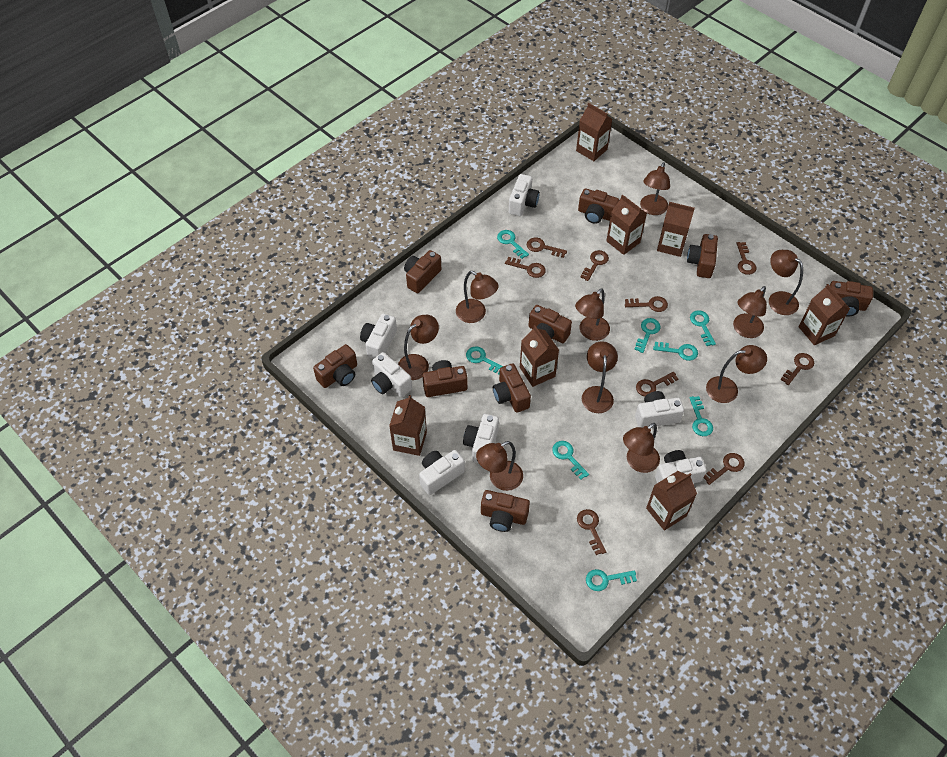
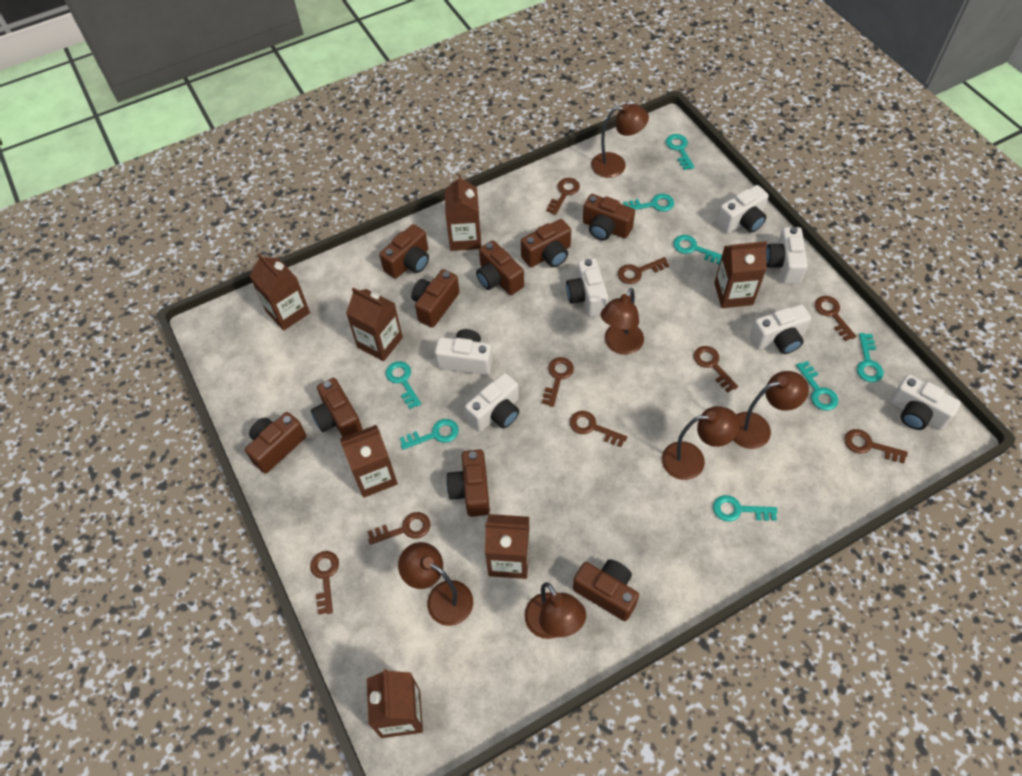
brown lamp: 10 -> 6

